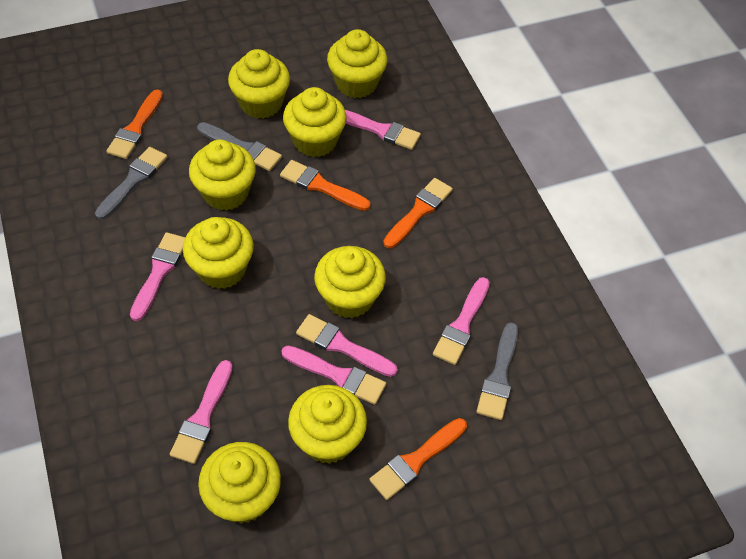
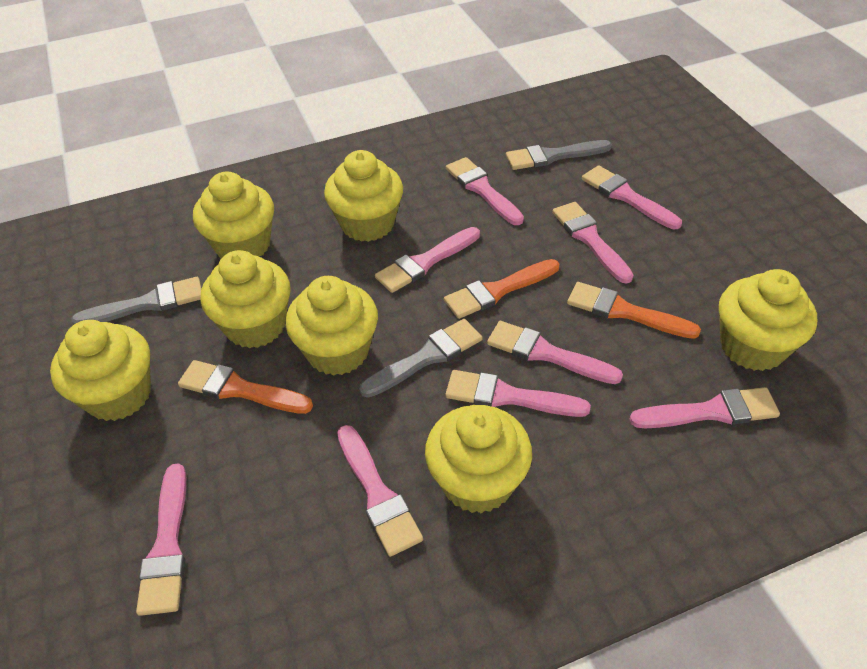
orange brush: 4 -> 3
pink brush: 6 -> 9
yellow cupcake: 8 -> 7

